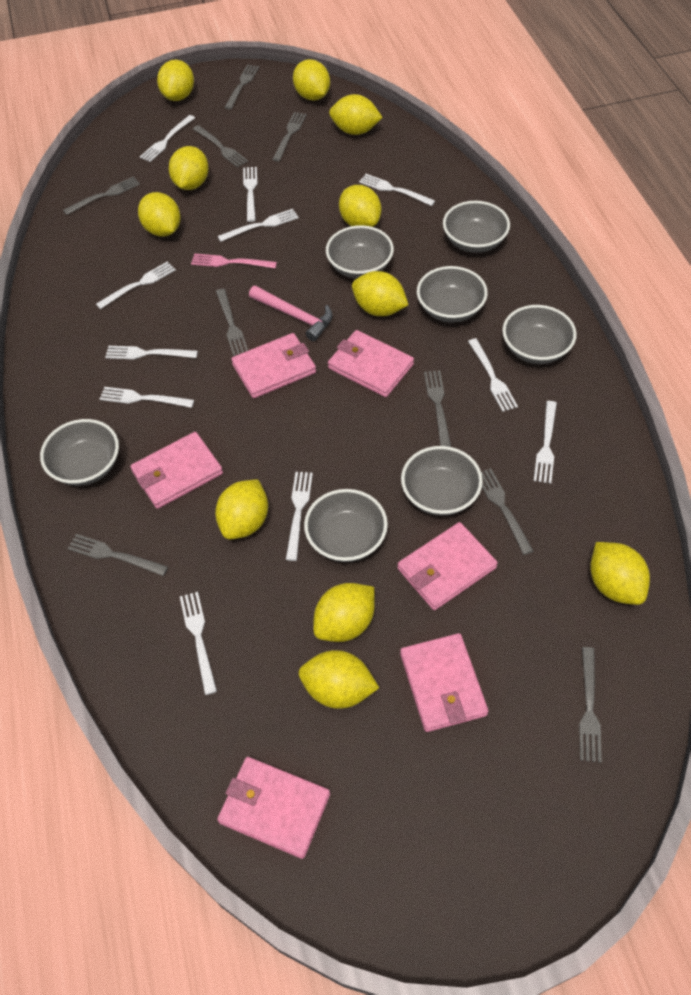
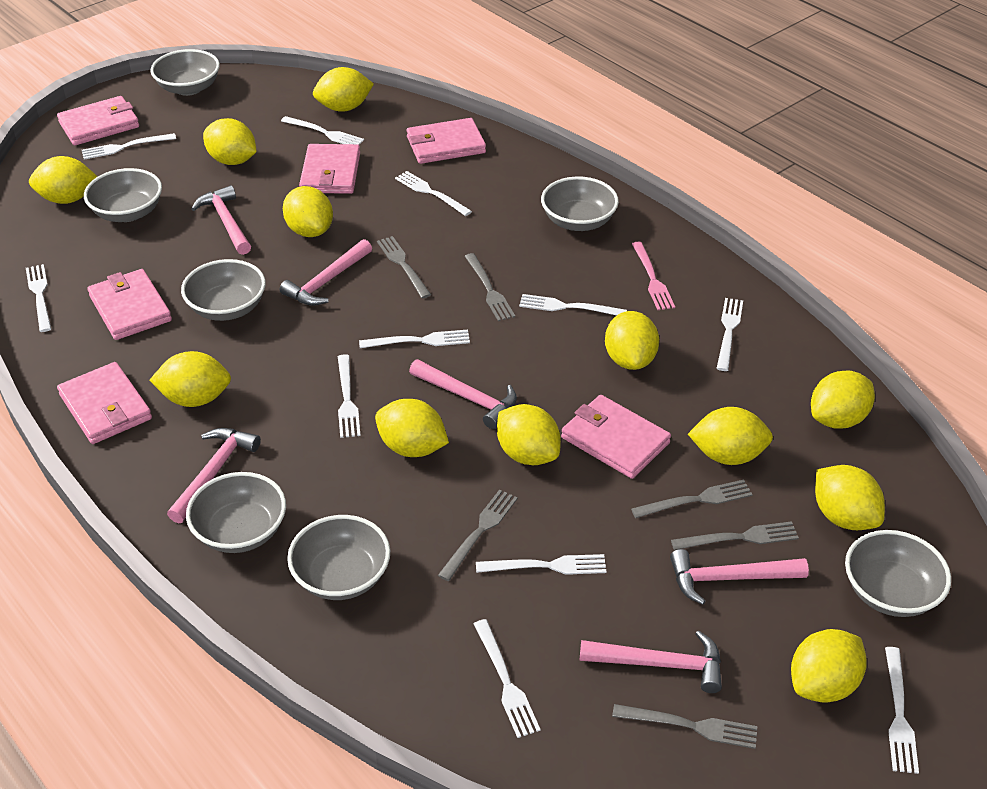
grey fork: 9 -> 6
pink hammer: 1 -> 6
yellow lemon: 11 -> 12

